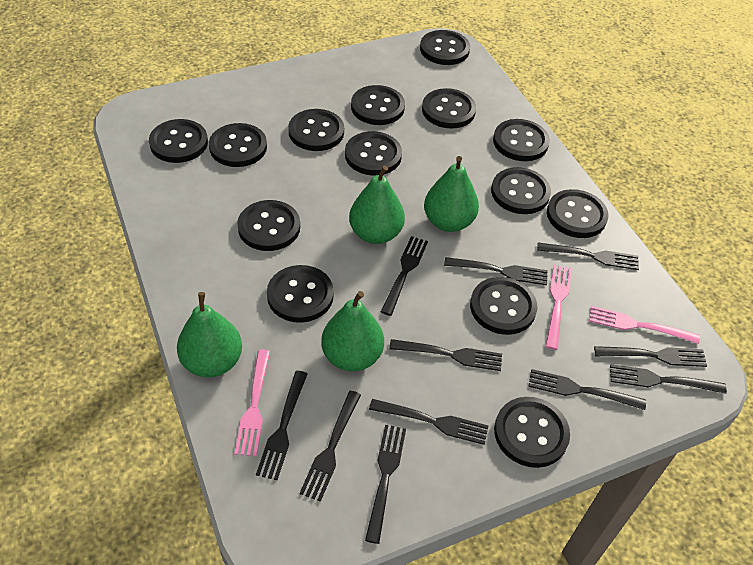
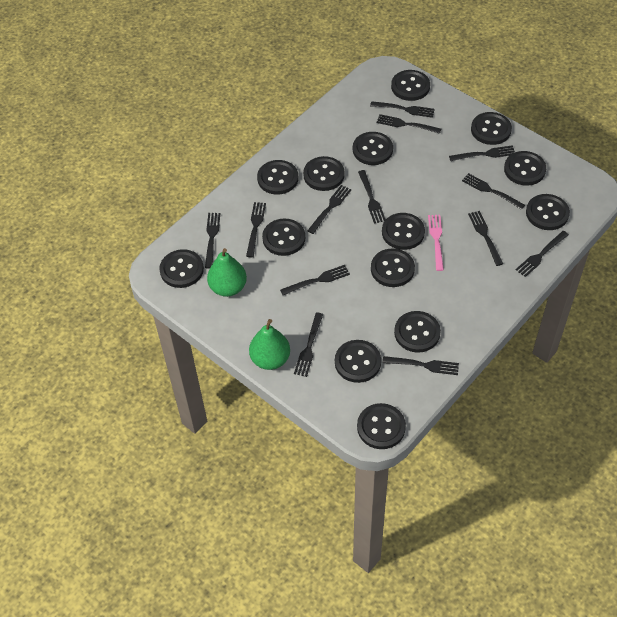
black fork: 11 -> 13
green pear: 4 -> 2
pink fork: 3 -> 1

